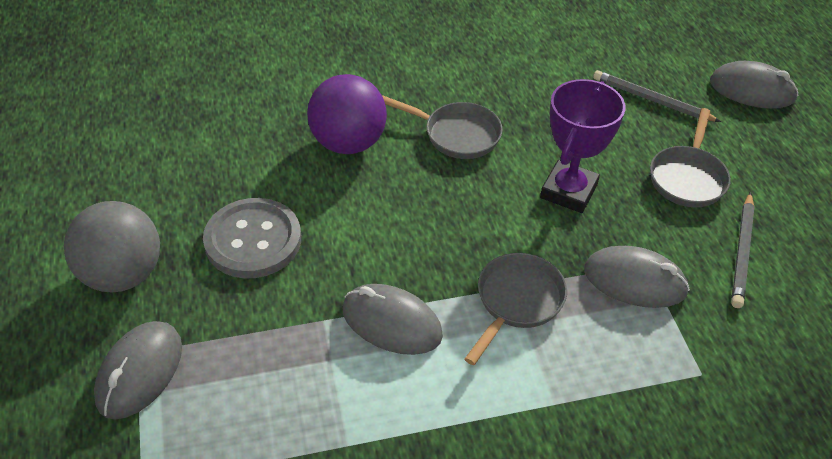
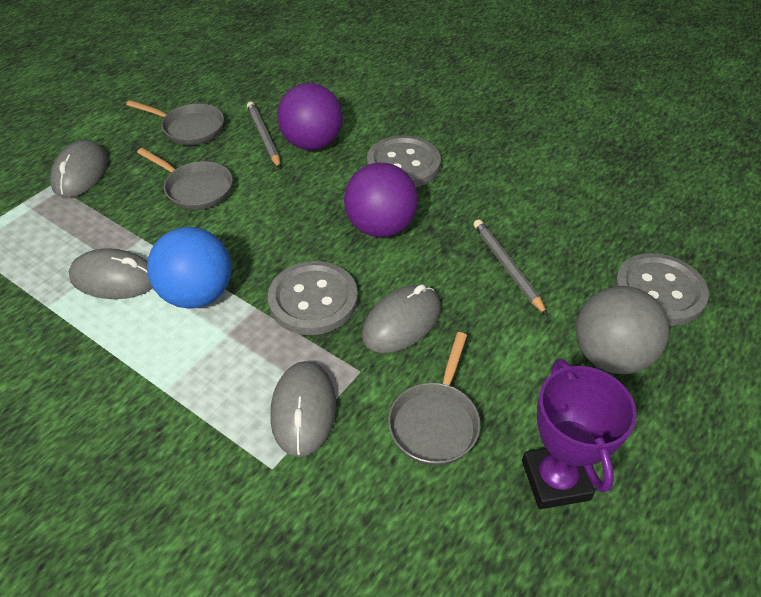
blue ball: 0 -> 1
grey button: 1 -> 3
purple ball: 1 -> 2

